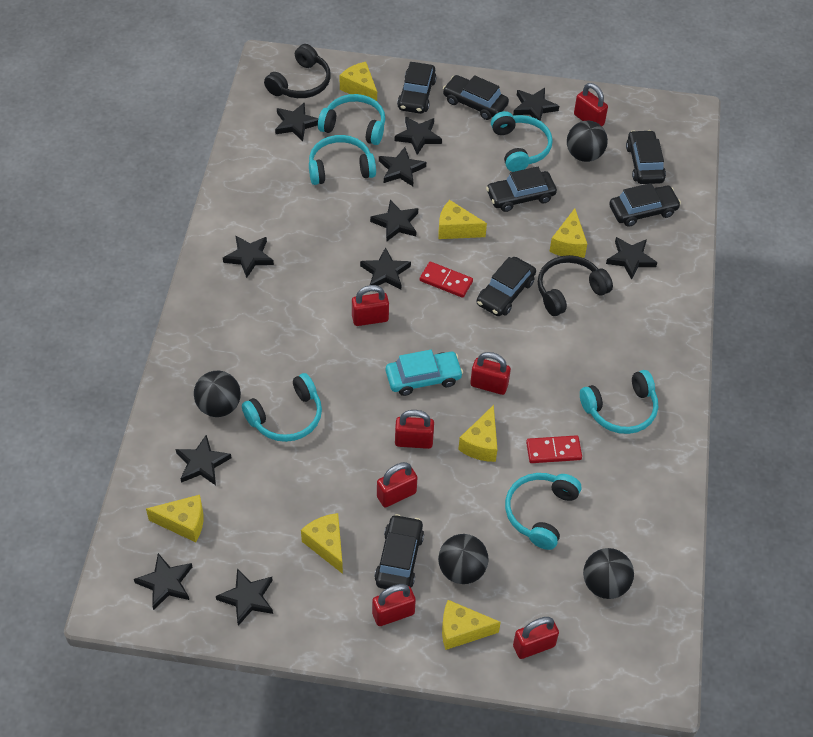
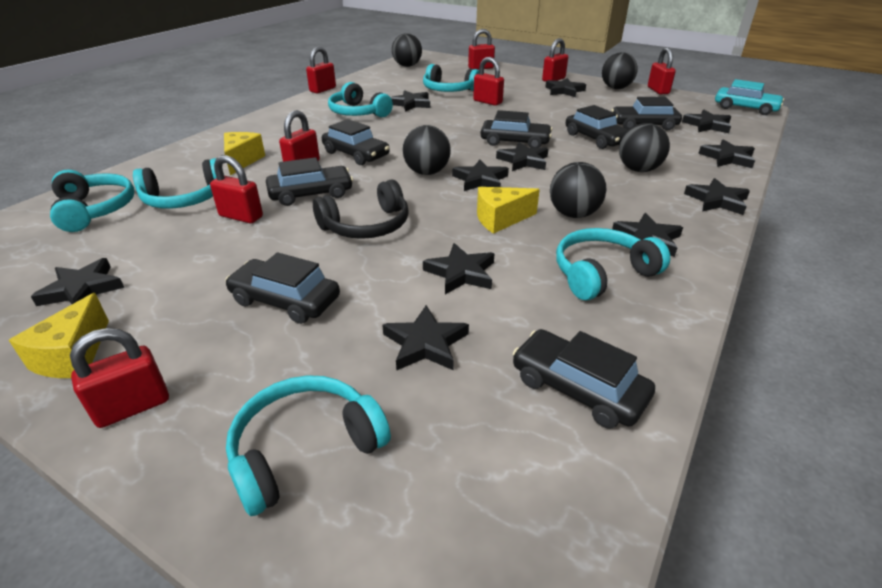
black ball: 4 -> 5
black headphones: 2 -> 1
red domino: 2 -> 0
red padlock: 7 -> 8
yellow cheese: 7 -> 3

